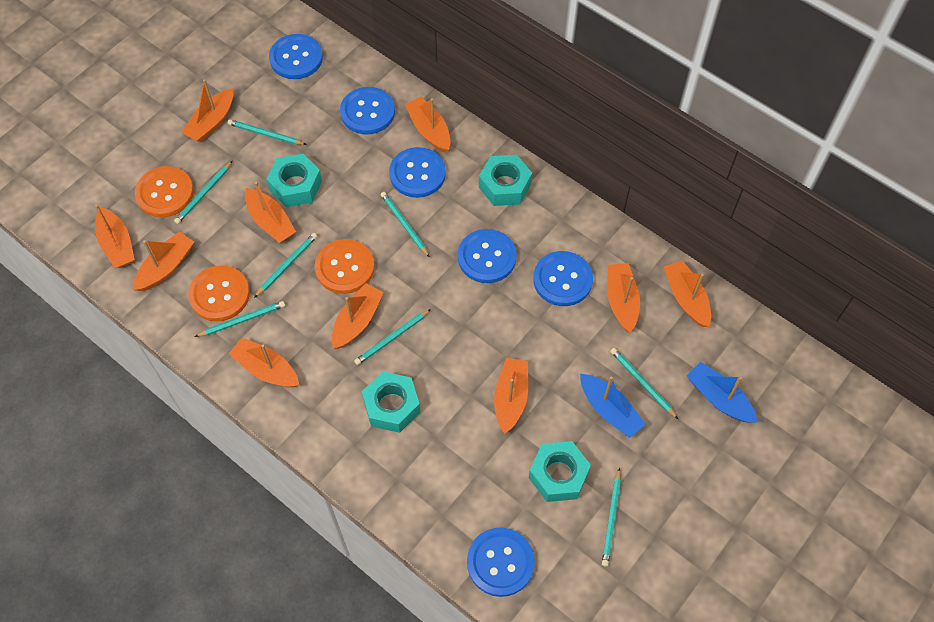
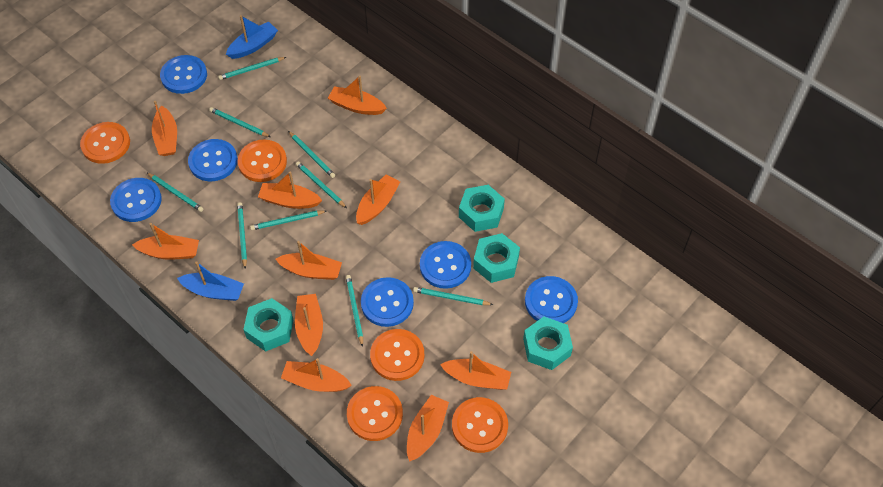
orange button: 3 -> 5
turquoise pencil: 8 -> 9

